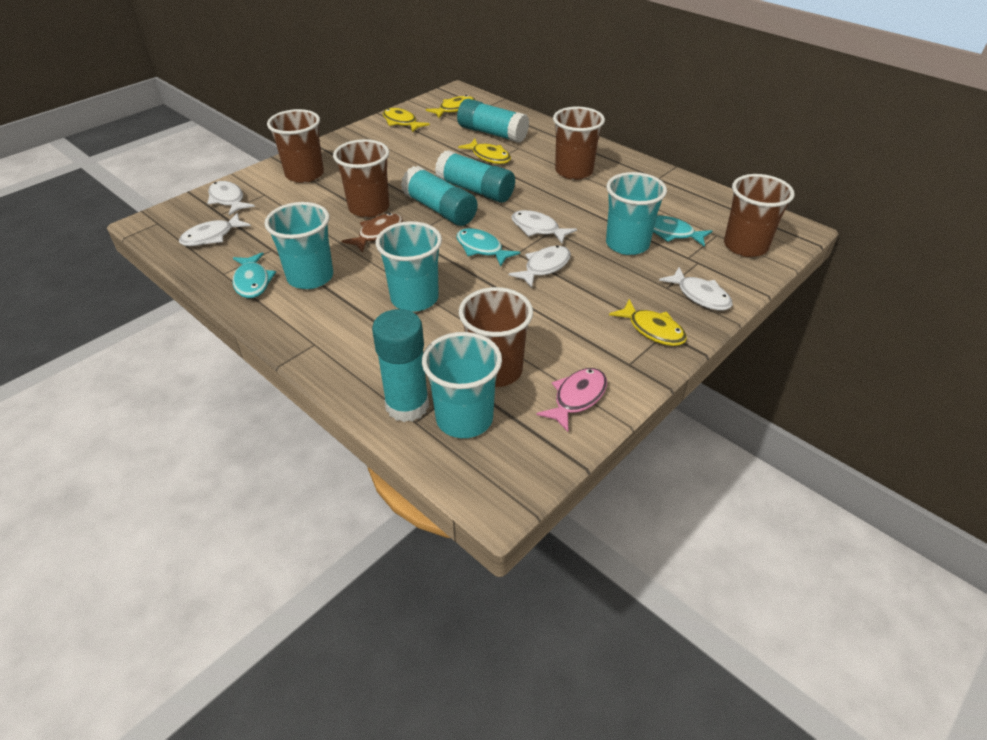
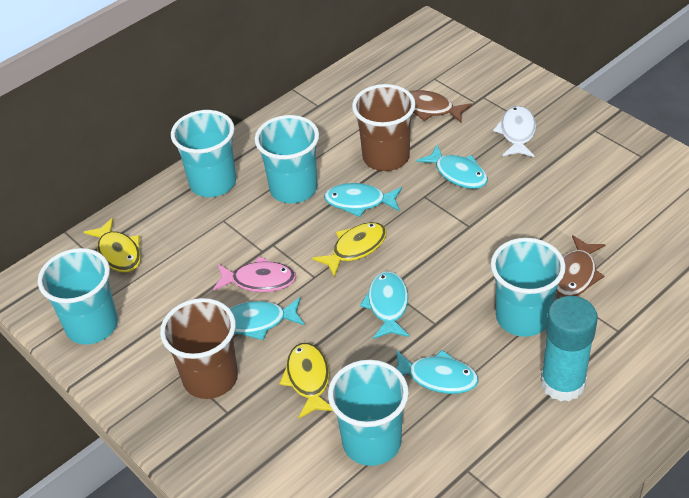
brown cup: 5 -> 2
brown fish: 1 -> 2
turquoise cup: 4 -> 5
turquoise fish: 3 -> 5
turquoise glue stick: 4 -> 1
white fish: 5 -> 1
yellow fish: 4 -> 3

